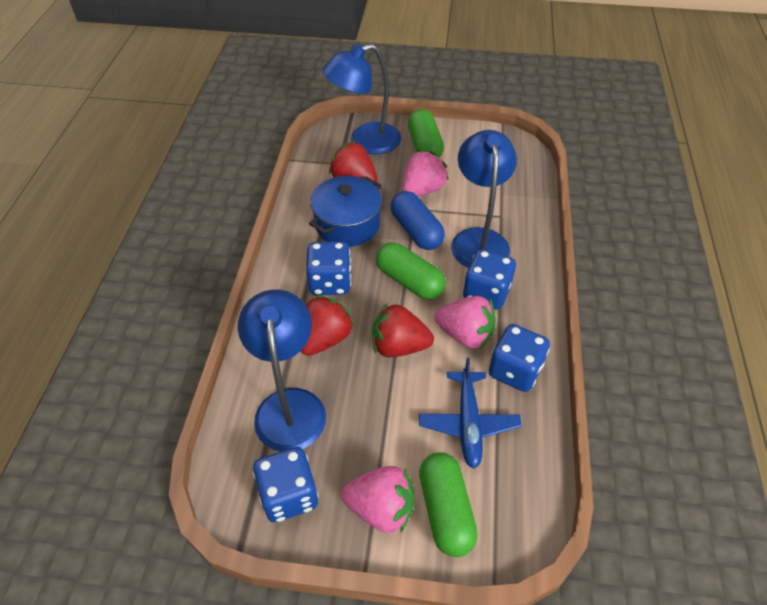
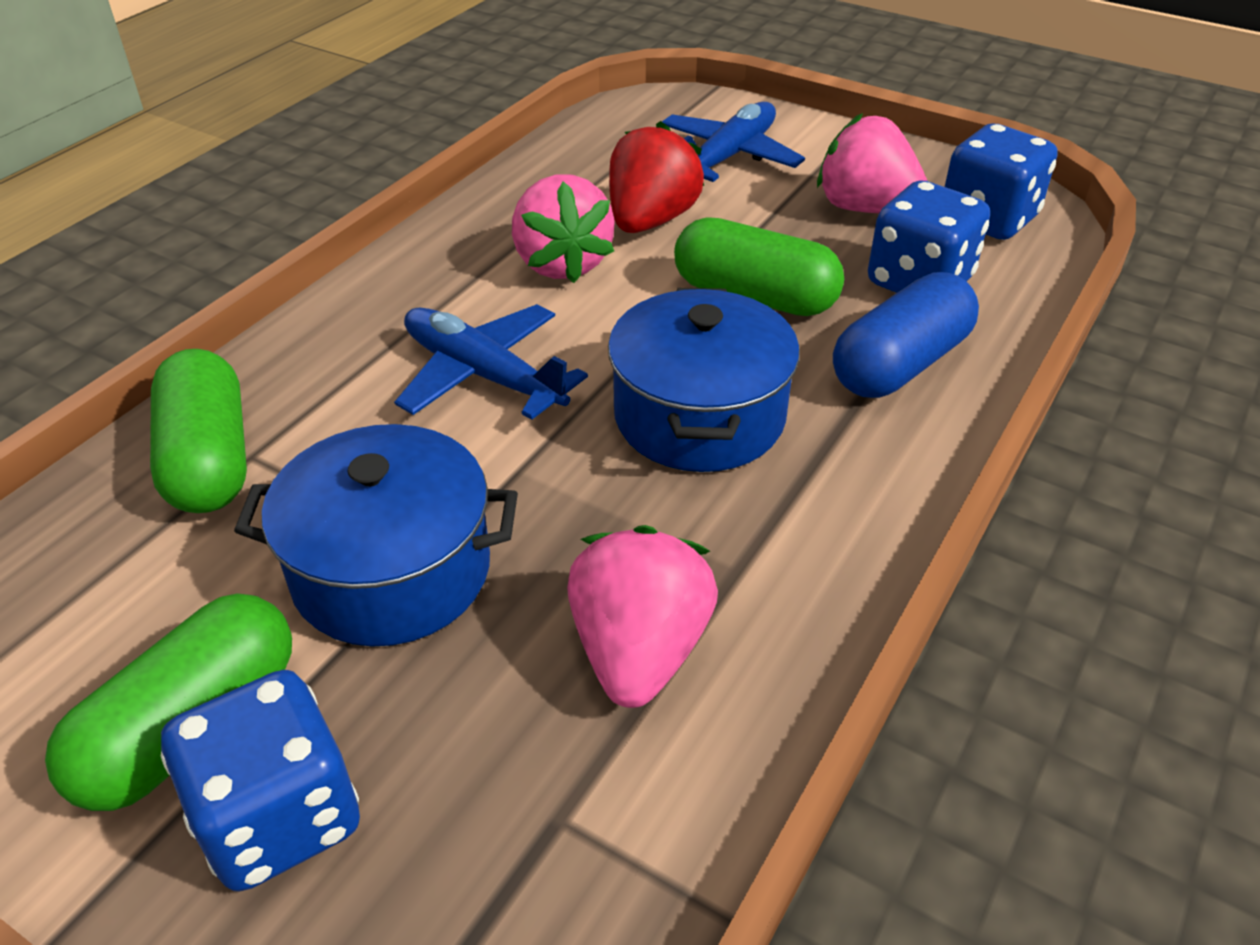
blue dice: 4 -> 3
blue lamp: 3 -> 0
blue plane: 1 -> 2
blue pot: 1 -> 2
red strawberry: 3 -> 1

